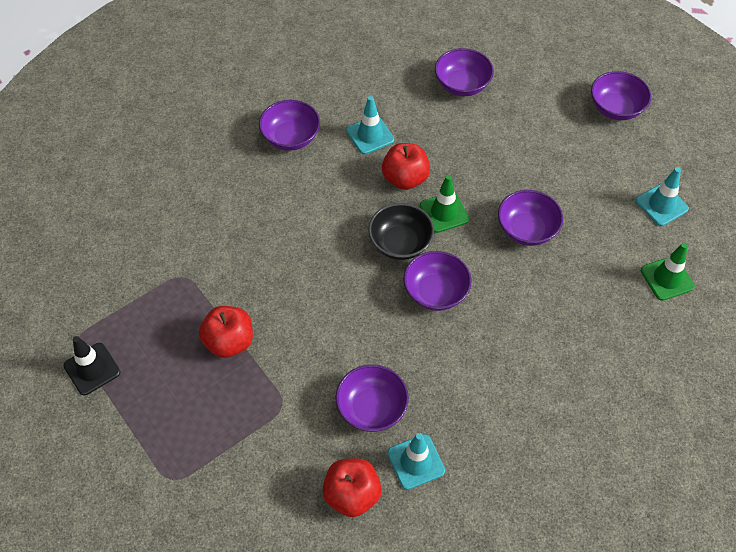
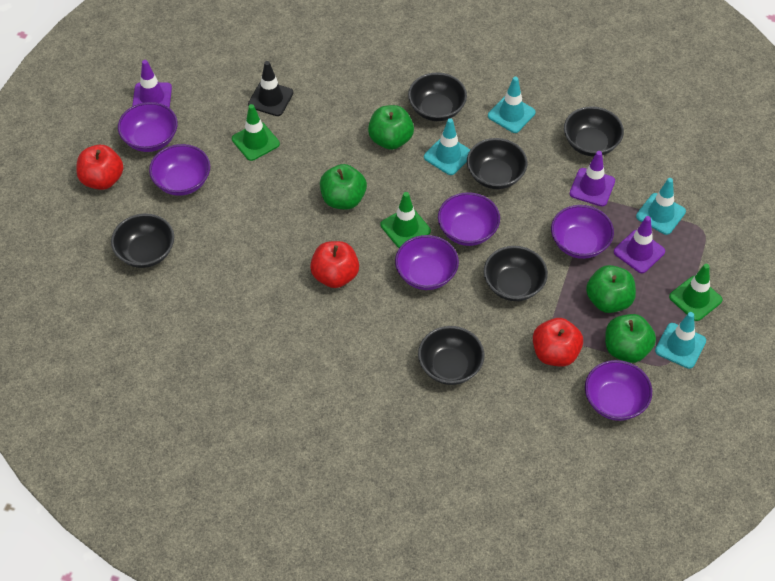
black bowl: 1 -> 6
green apple: 0 -> 4
green traffic cone: 2 -> 3
purple traffic cone: 0 -> 3
turquoise traffic cone: 3 -> 4

